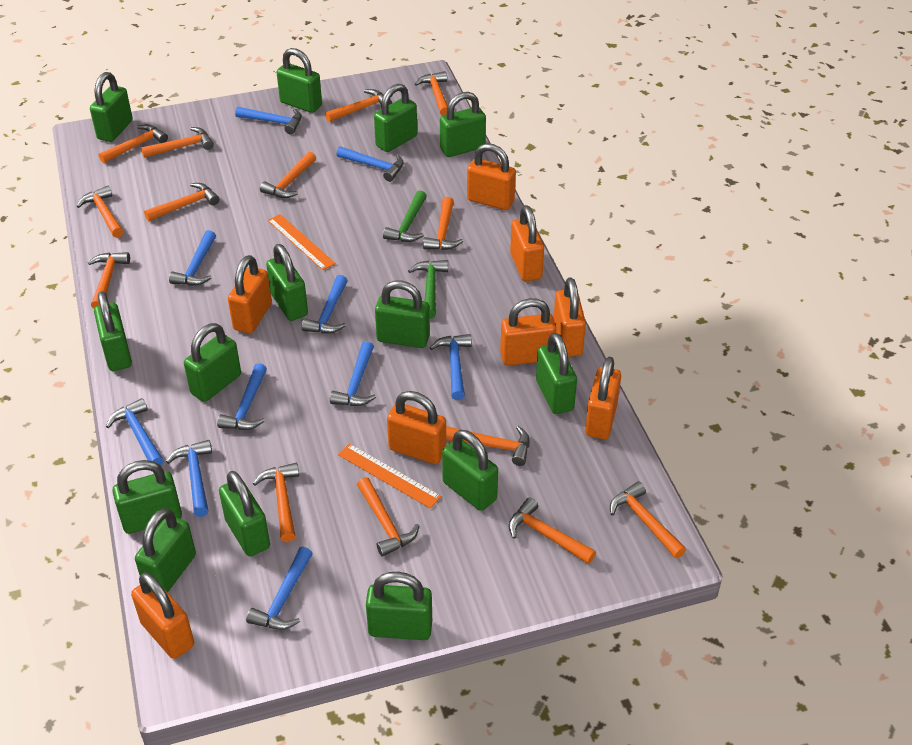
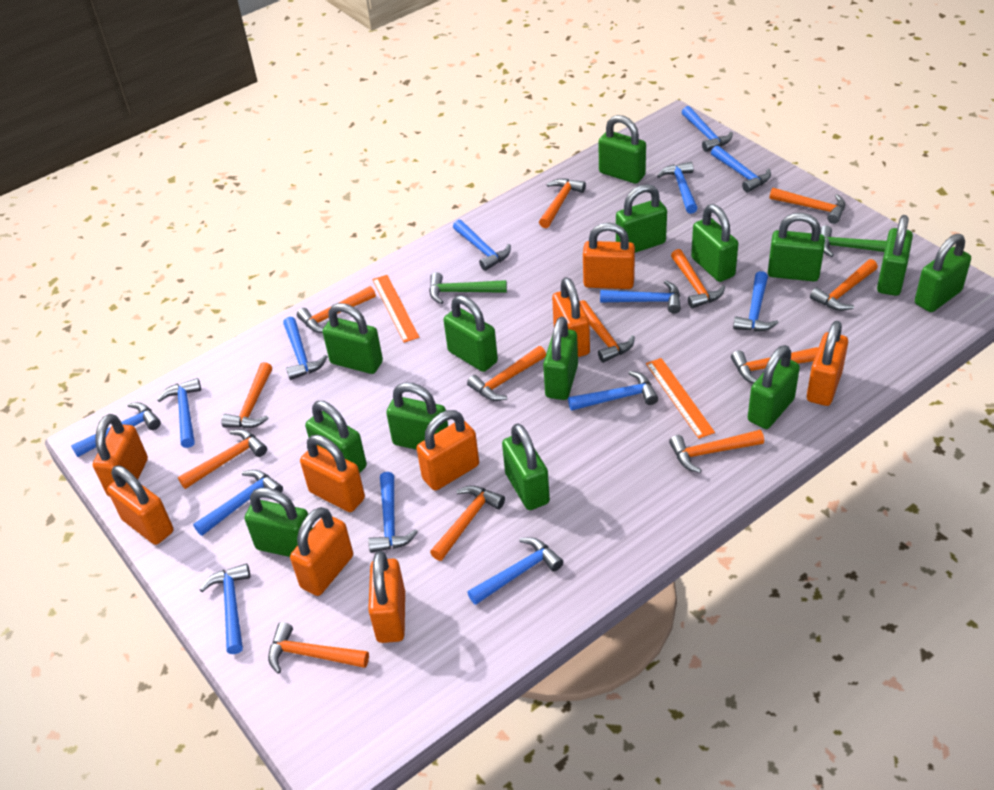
blue hammer: 10 -> 14
orange hammer: 14 -> 13
orange padlock: 8 -> 9

